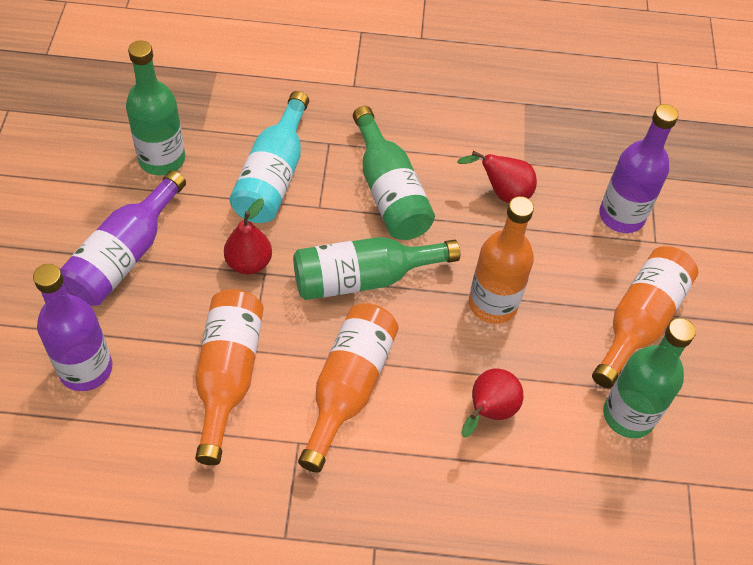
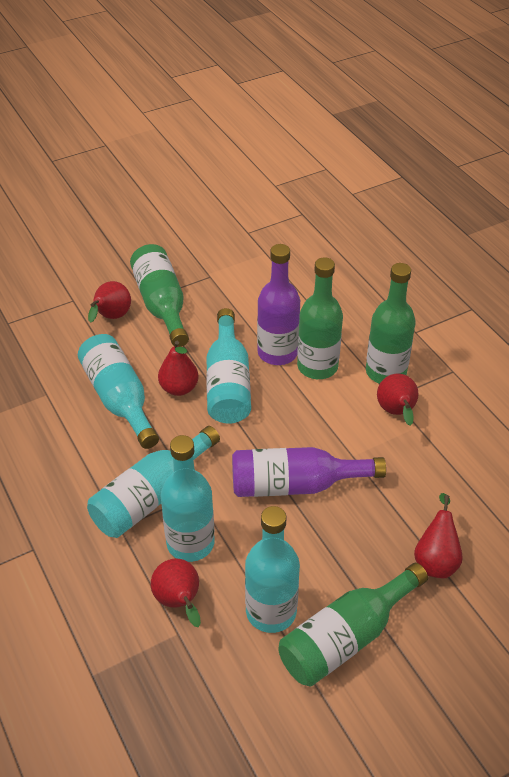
orange bottle: 4 -> 0
purple bottle: 3 -> 2
red pear: 3 -> 5
turquoise bottle: 1 -> 5

